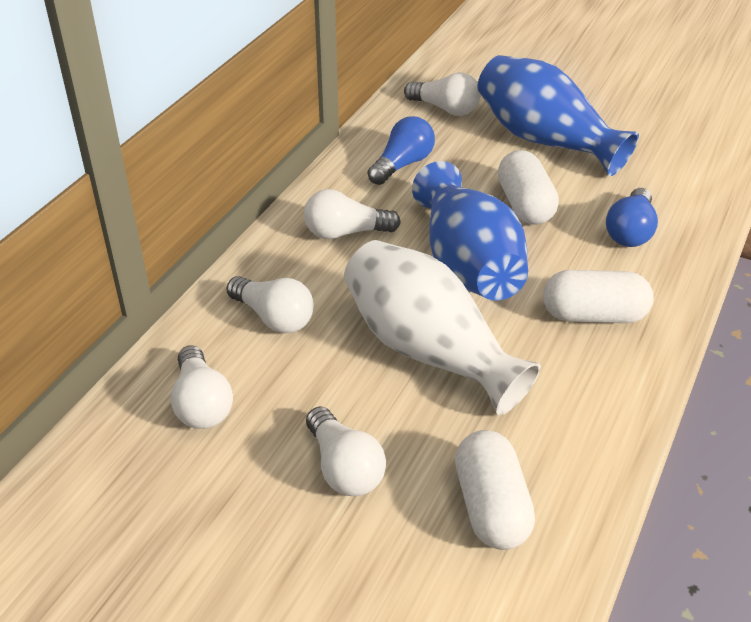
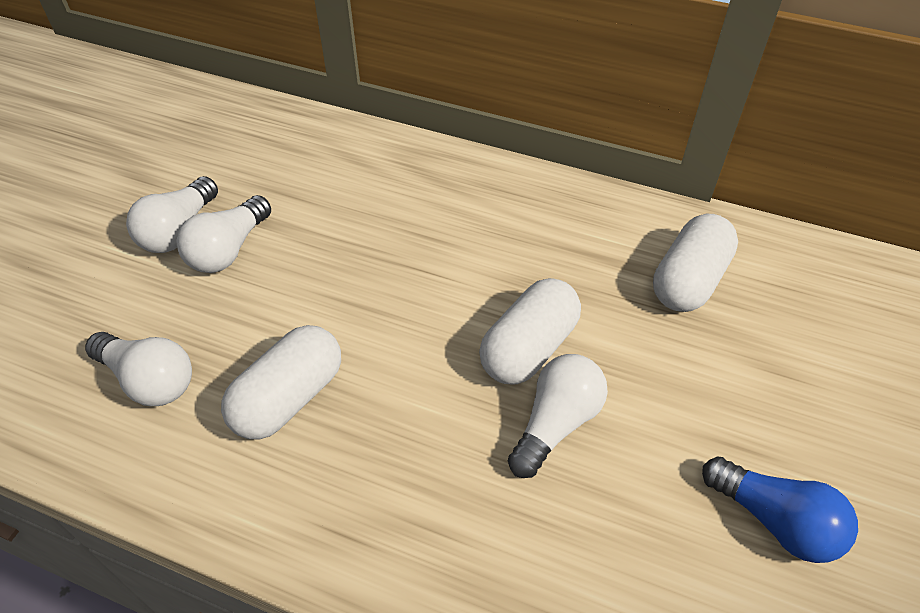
blue light bulb: 2 -> 1
blue vase: 2 -> 0
white light bulb: 5 -> 4
white vase: 1 -> 0

